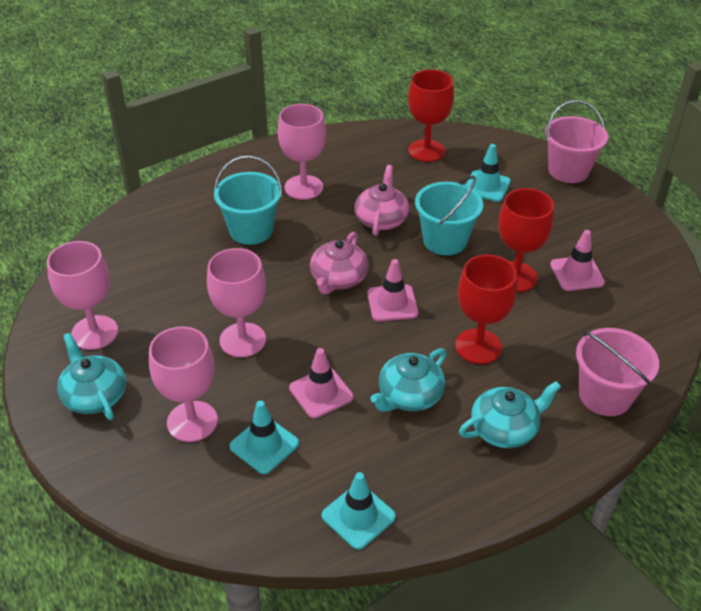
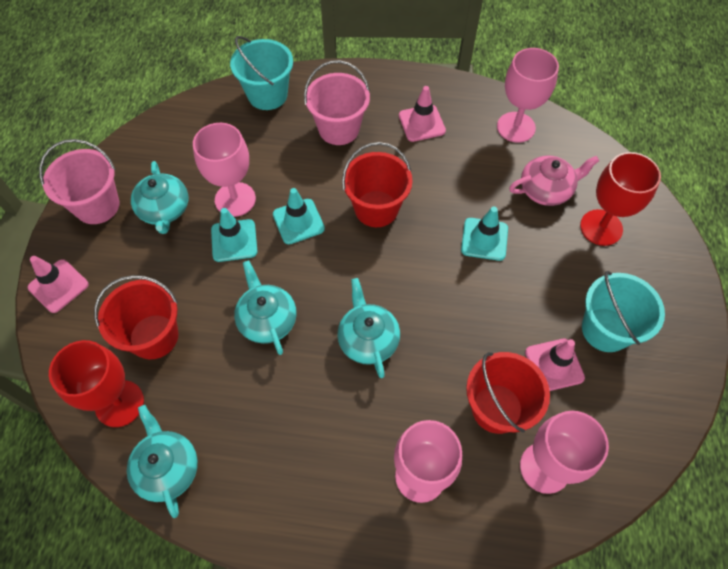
pink teapot: 2 -> 1
red bucket: 0 -> 3
red goblet: 3 -> 2
turquoise teapot: 3 -> 4

